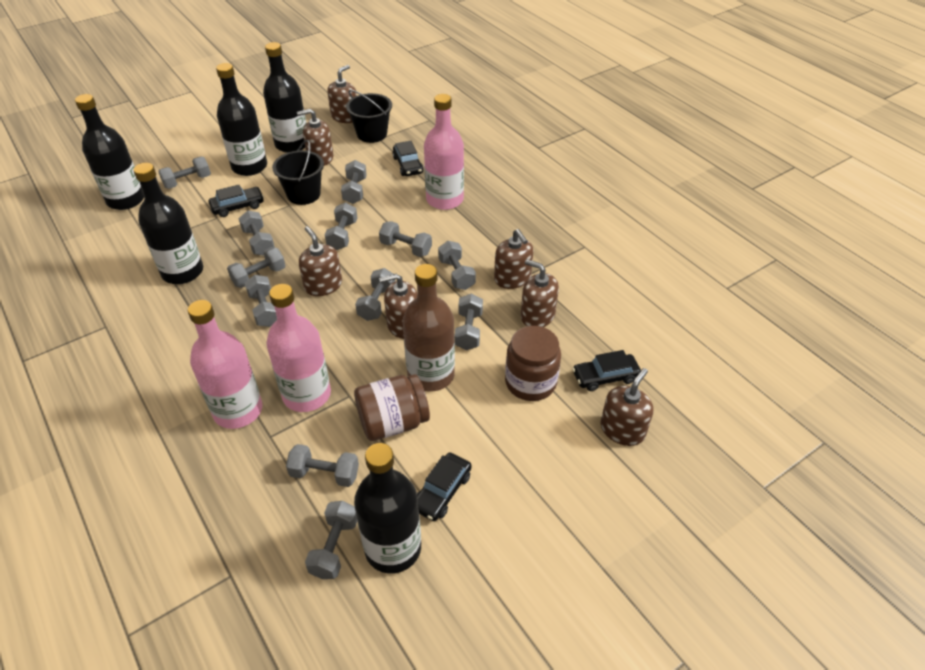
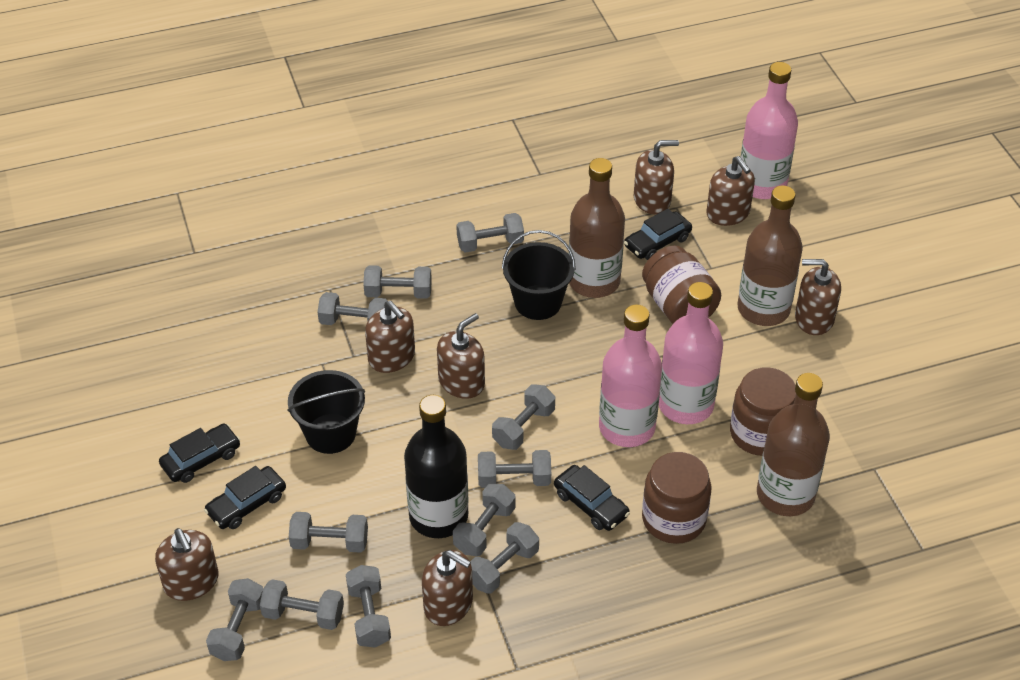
black bottle: 5 -> 1
brown bottle: 1 -> 3
brown jar: 2 -> 3
grey dumbbell: 12 -> 11

